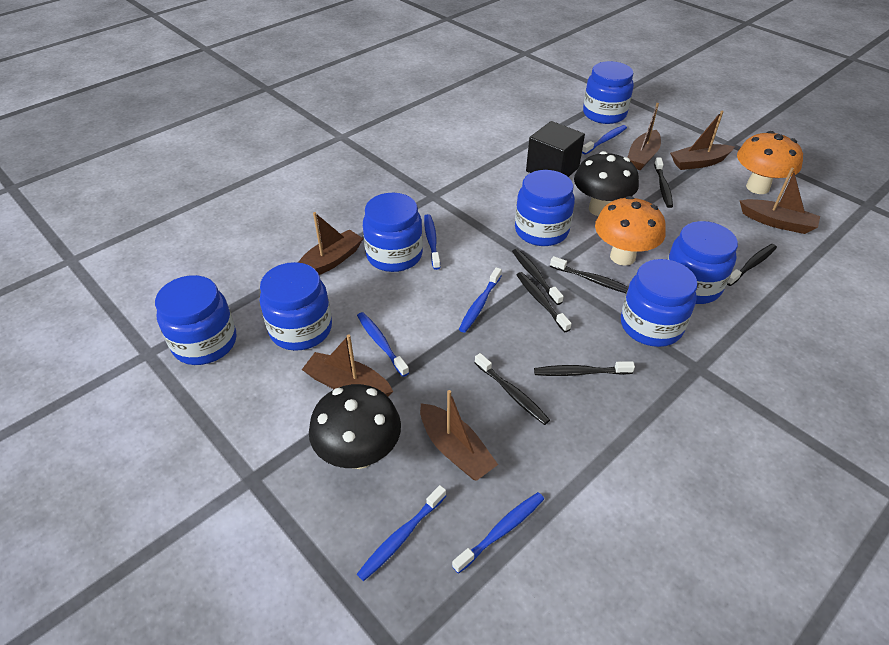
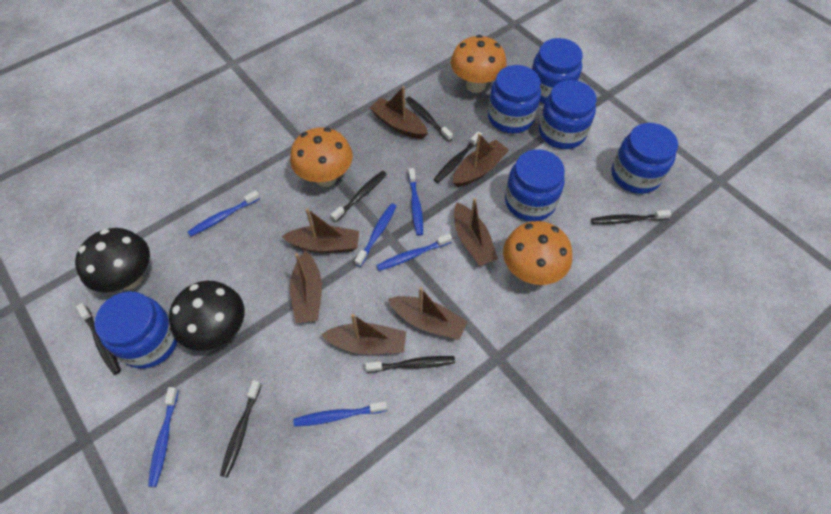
black cube: 1 -> 0
blue jar: 7 -> 6
brown boat: 6 -> 7
orange mushroom: 2 -> 3

